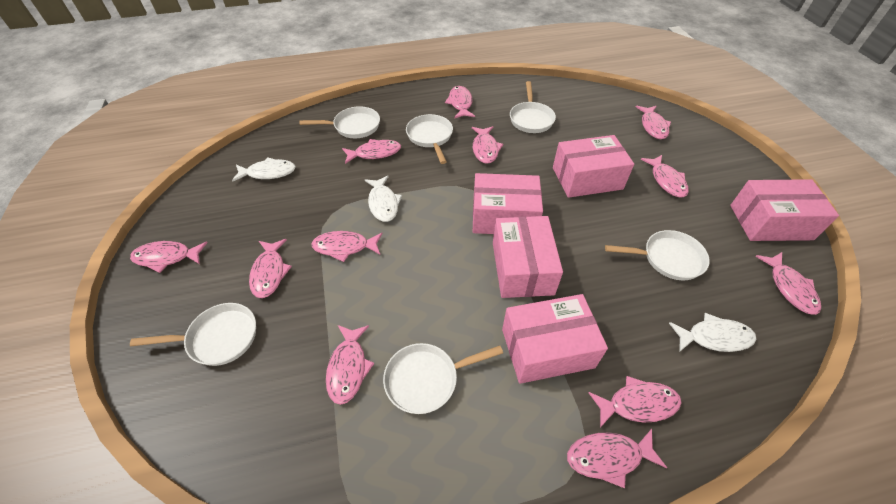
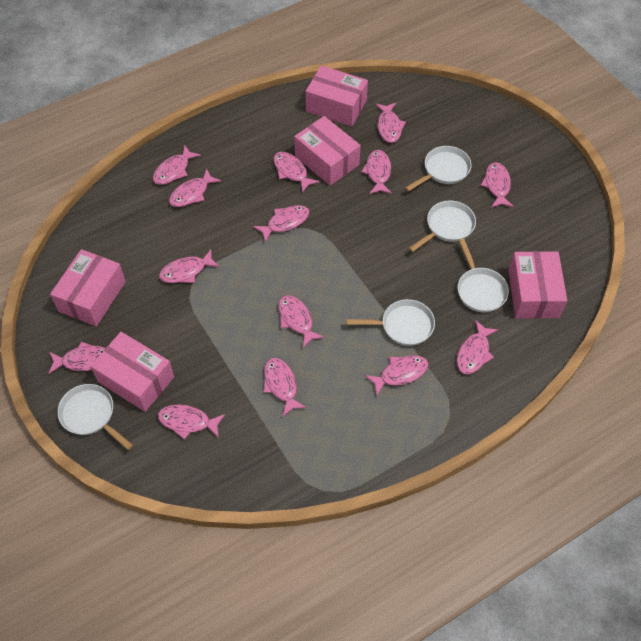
pink fish: 12 -> 14
white fish: 3 -> 0
white pan: 6 -> 5

